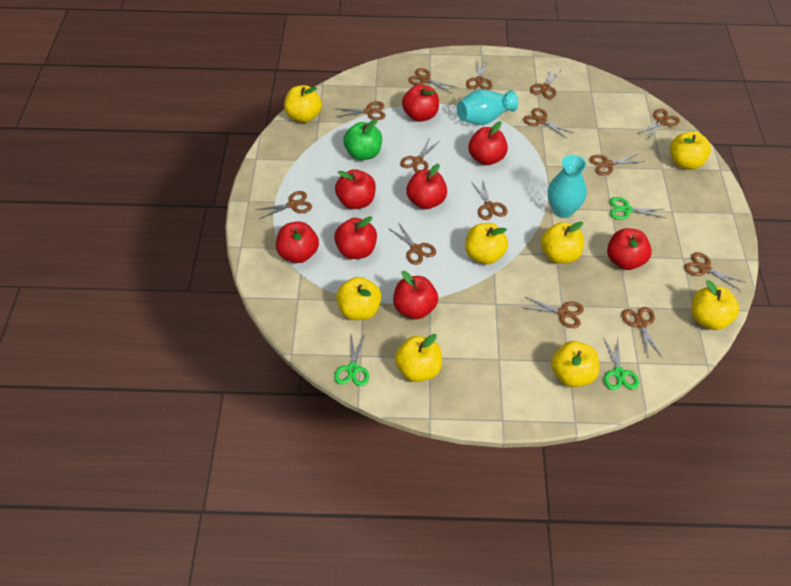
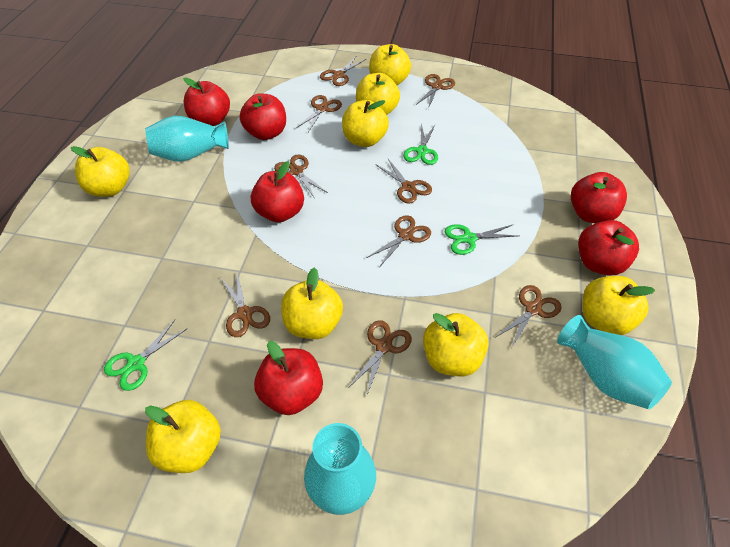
brown scissors: 14 -> 9
green apple: 1 -> 0
red apple: 8 -> 6
turquoise vase: 2 -> 3

